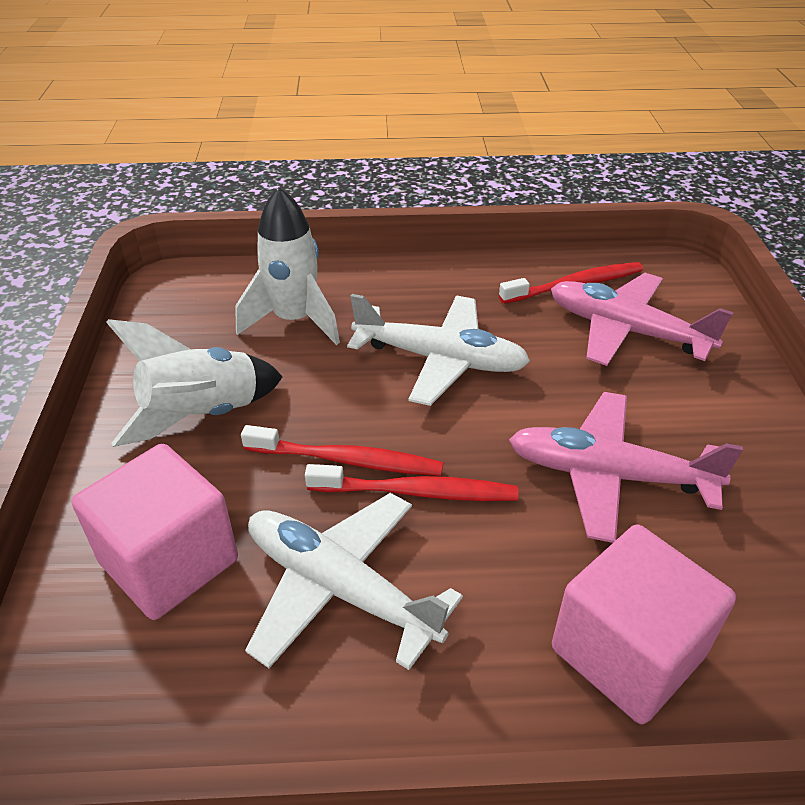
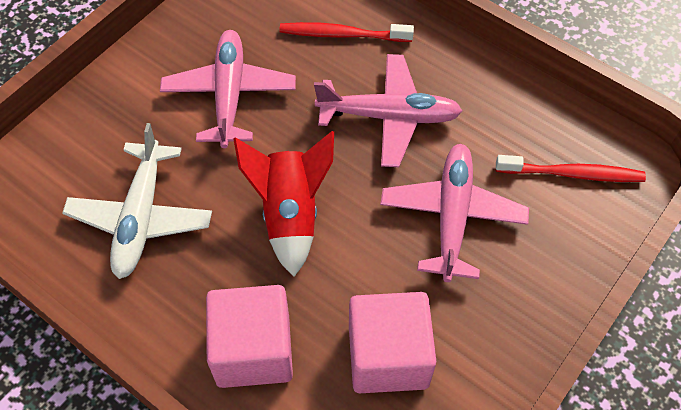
pink plane: 2 -> 3
red rocket: 0 -> 1
red toothbrush: 3 -> 2
white plane: 2 -> 1
white rocket: 2 -> 0

